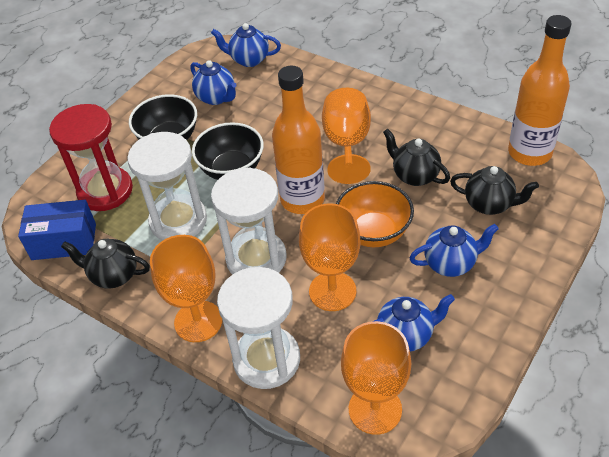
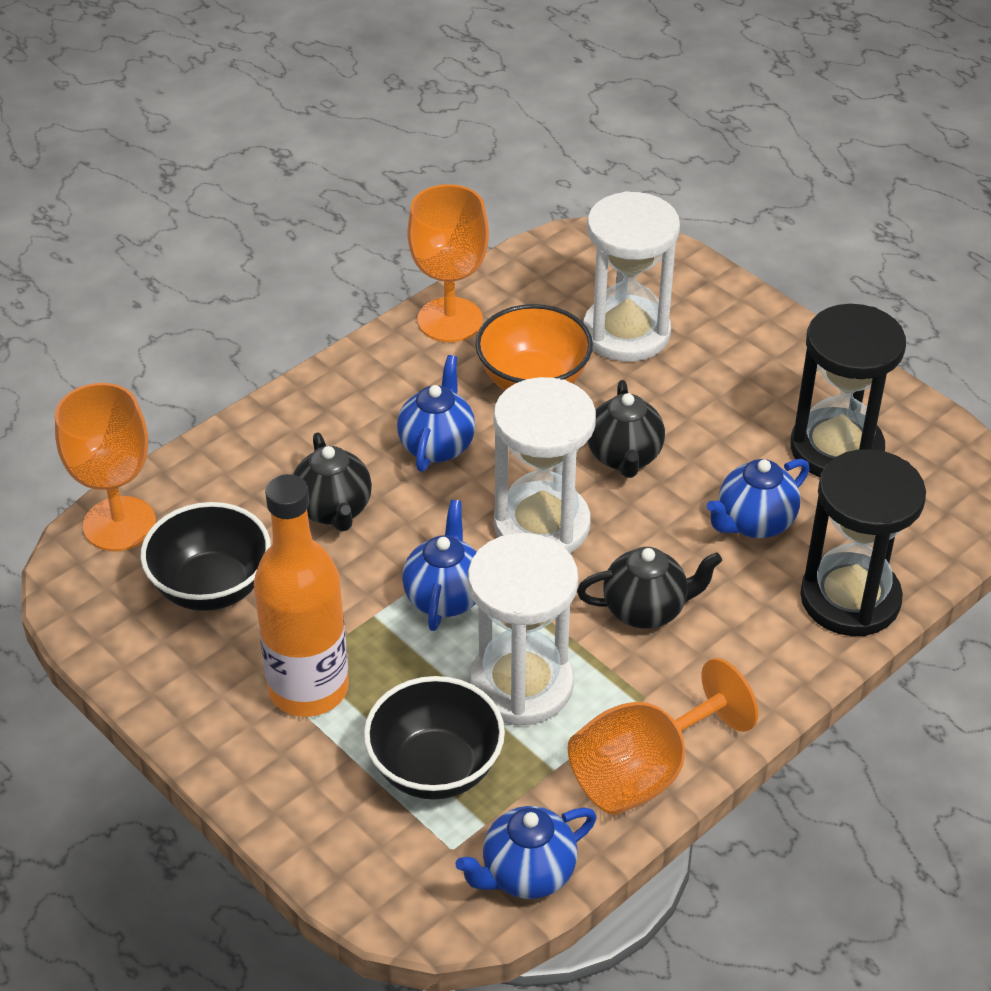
black hourglass: 0 -> 2
blue box: 1 -> 0
orange bottle: 2 -> 1
orange goblet: 4 -> 3
red hourglass: 1 -> 0

